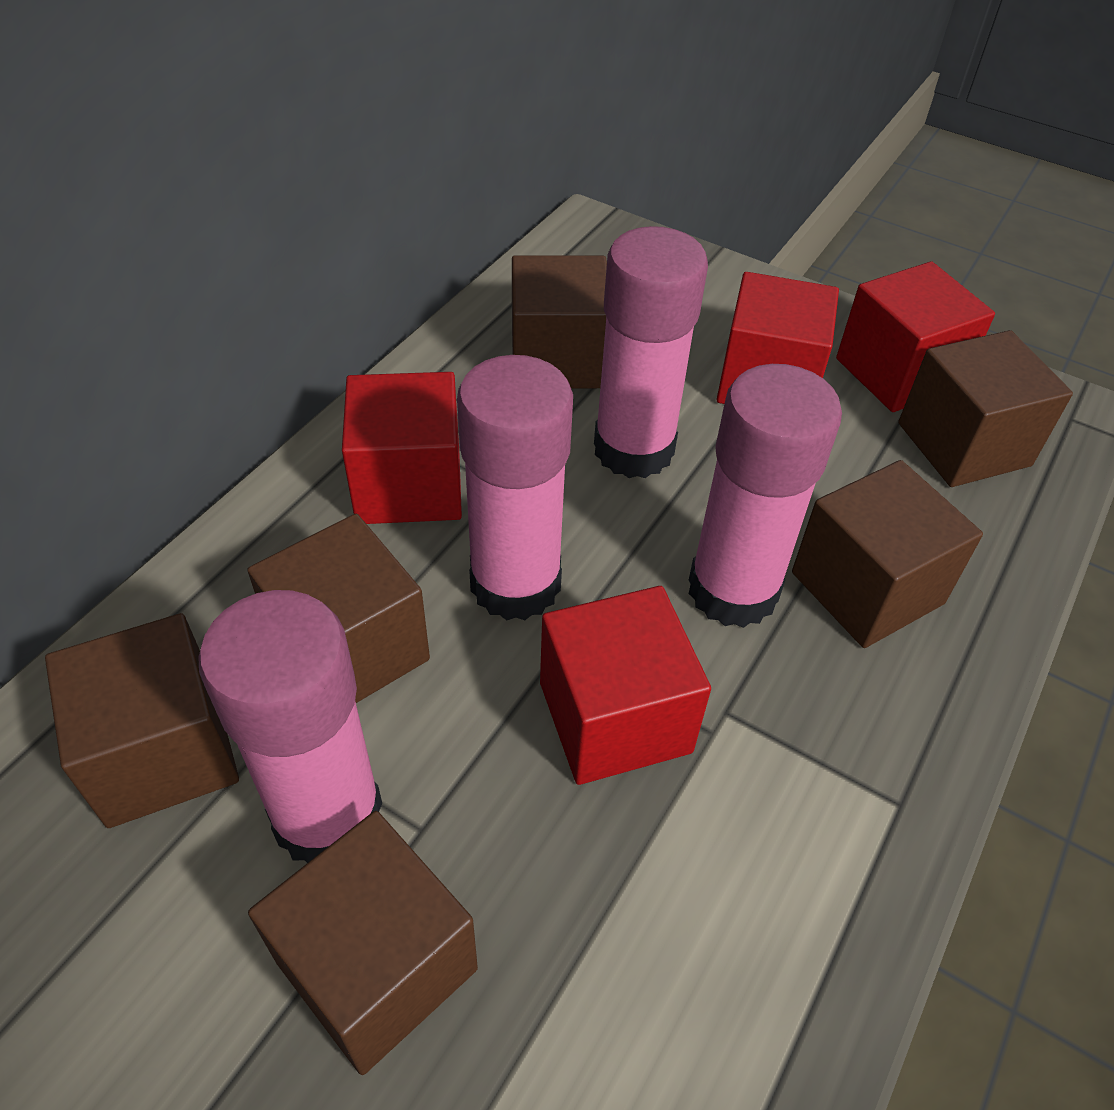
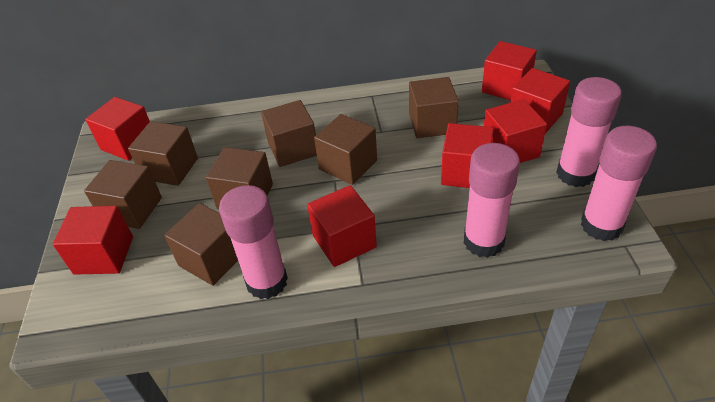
brown cube: 6 -> 7
red cube: 4 -> 7

